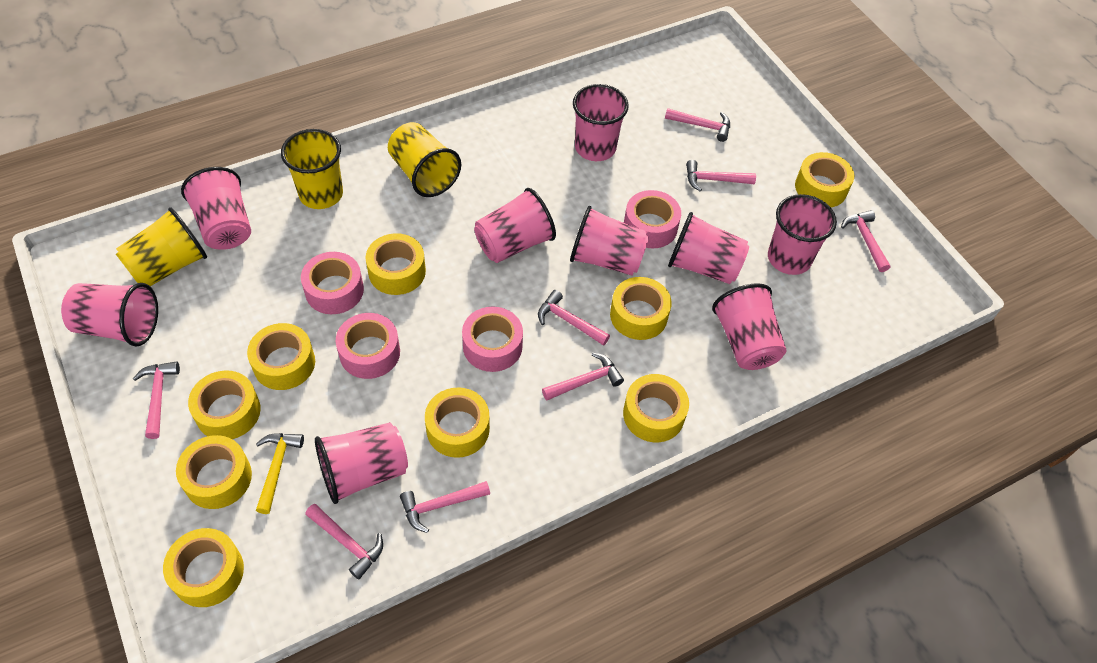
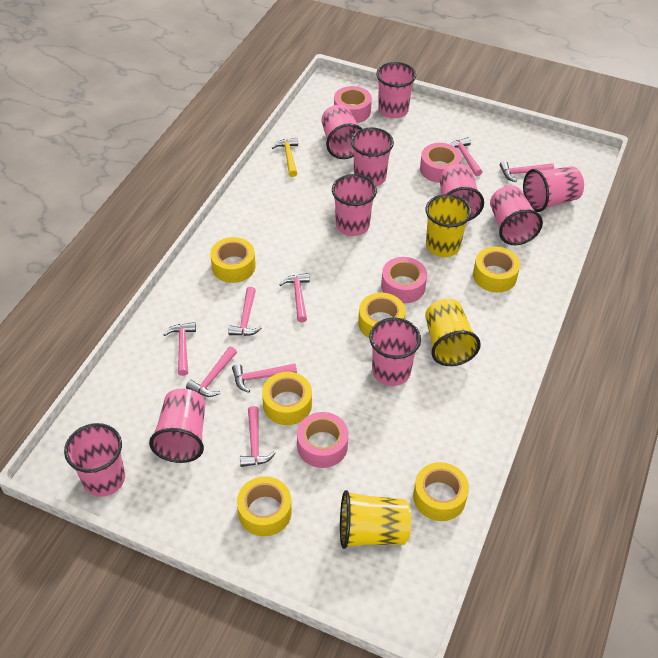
pink cup: 9 -> 10
yellow tape: 9 -> 6

